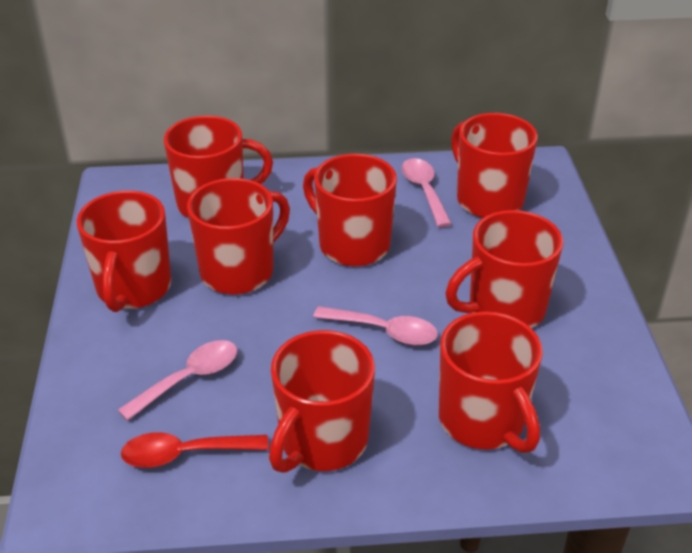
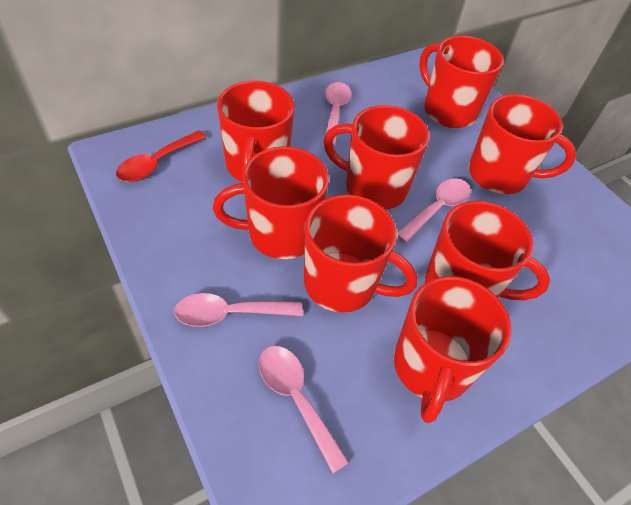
pink spoon: 3 -> 4

